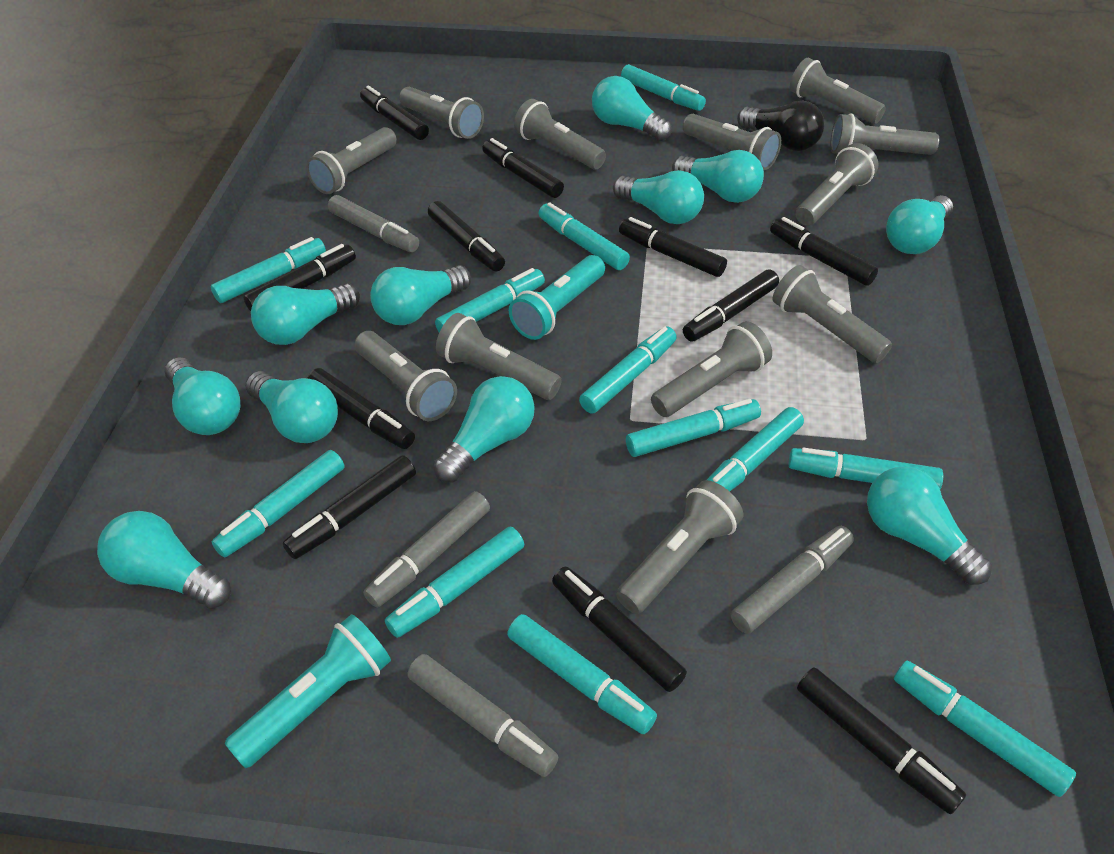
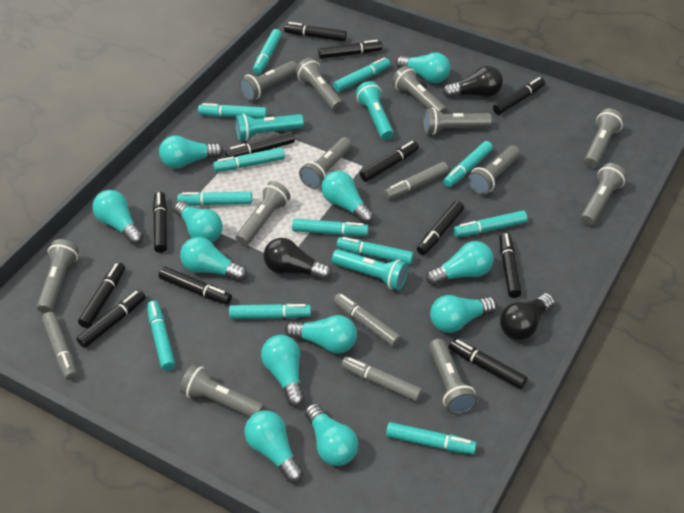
black light bulb: 1 -> 3
black marker: 11 -> 12
turquoise flashlight: 2 -> 3
turquoise light bulb: 11 -> 12

